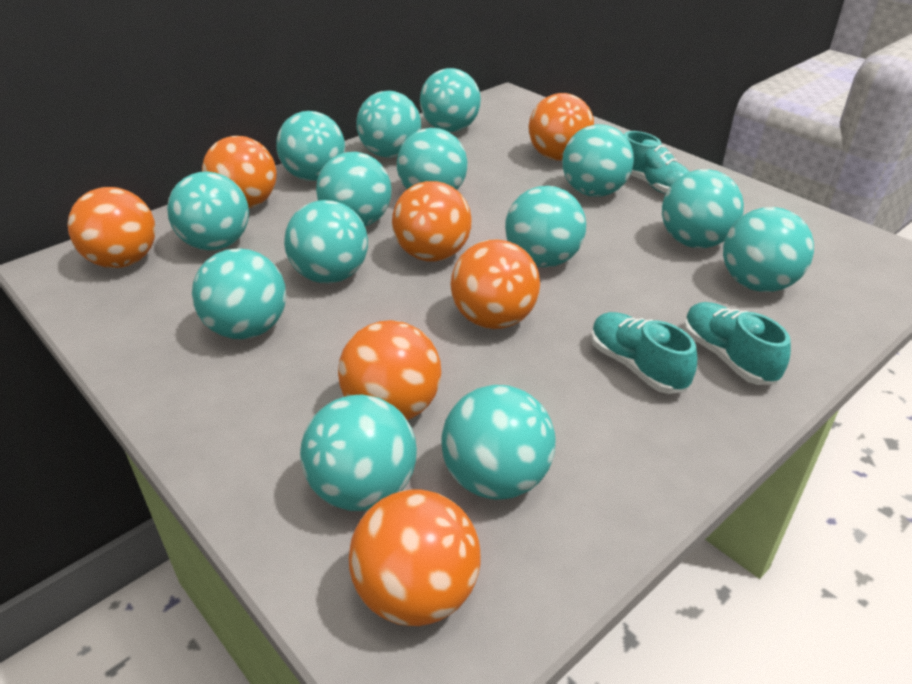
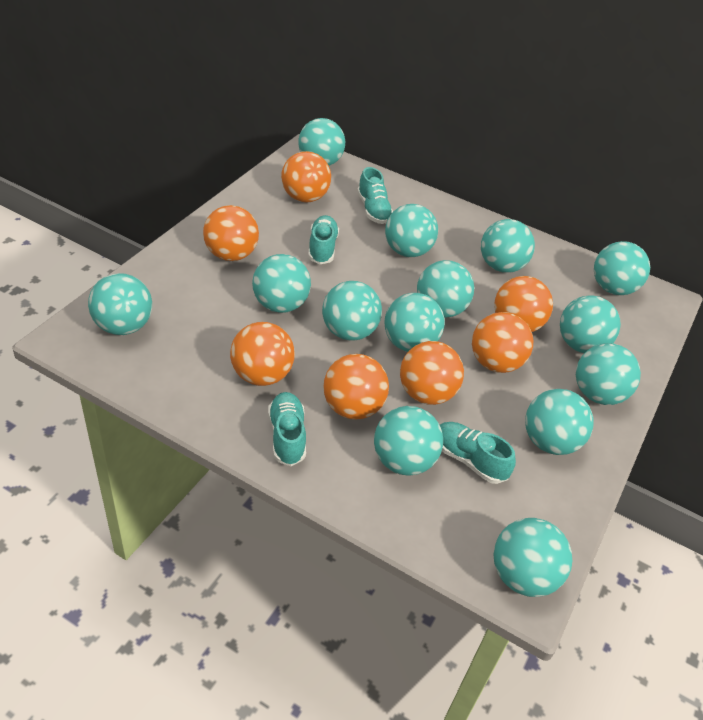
turquoise shoe: 3 -> 4

